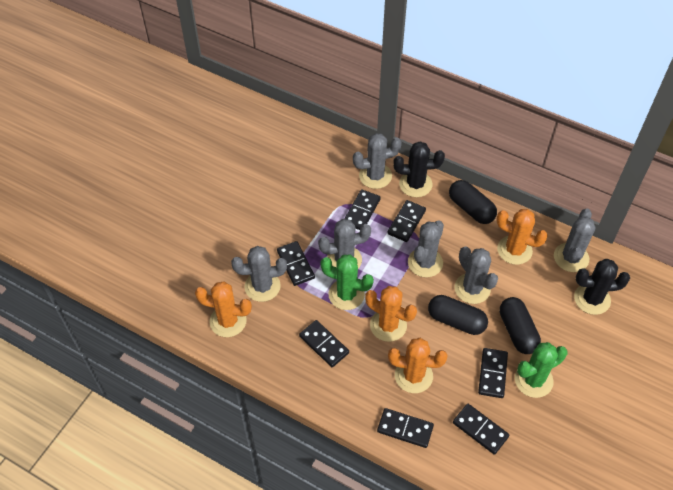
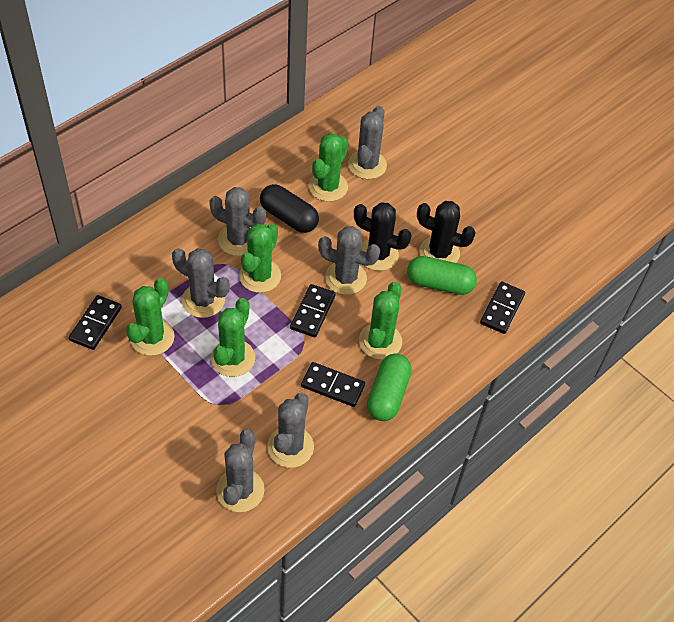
black capsule: 3 -> 1
black domino: 7 -> 4
green cactus: 2 -> 5
green capsule: 0 -> 2
orange cactus: 4 -> 0

